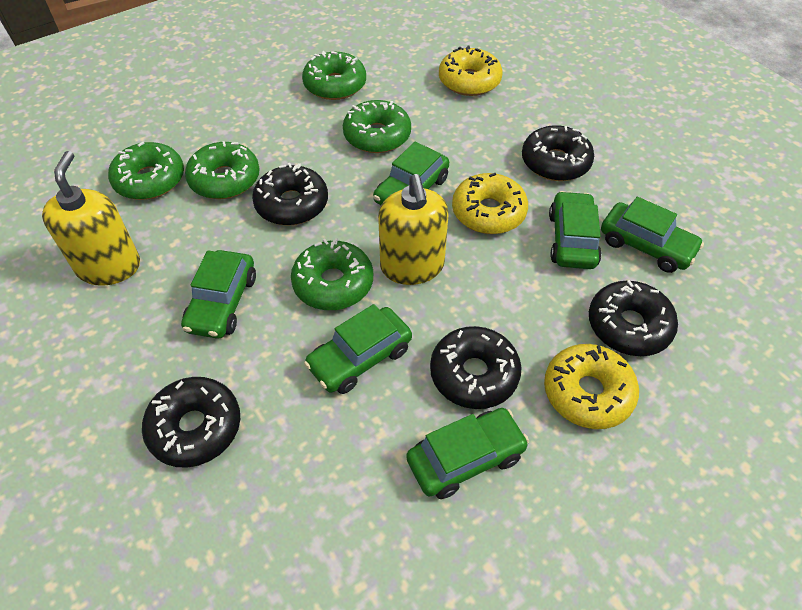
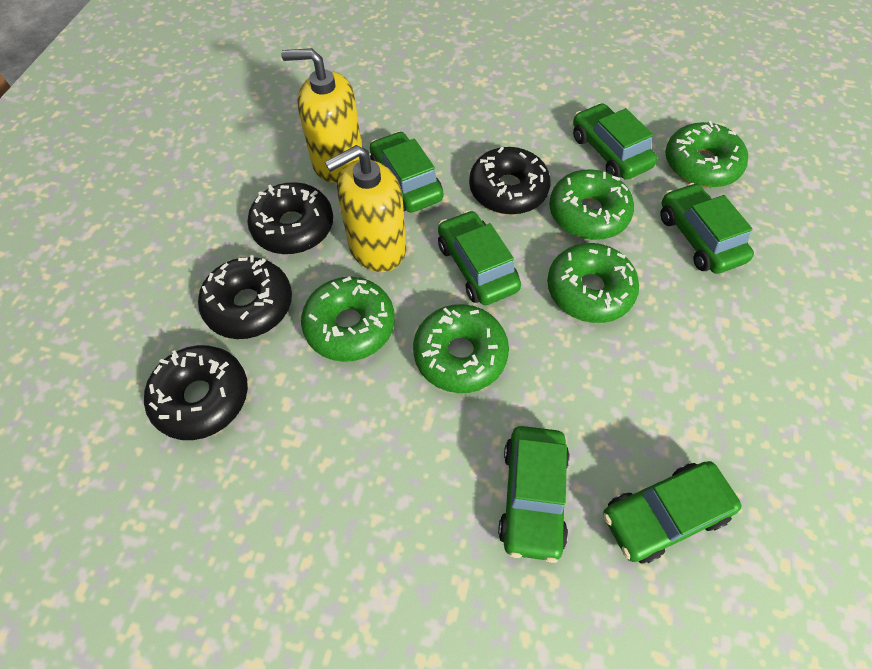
black donut: 5 -> 4
yellow donut: 3 -> 0

